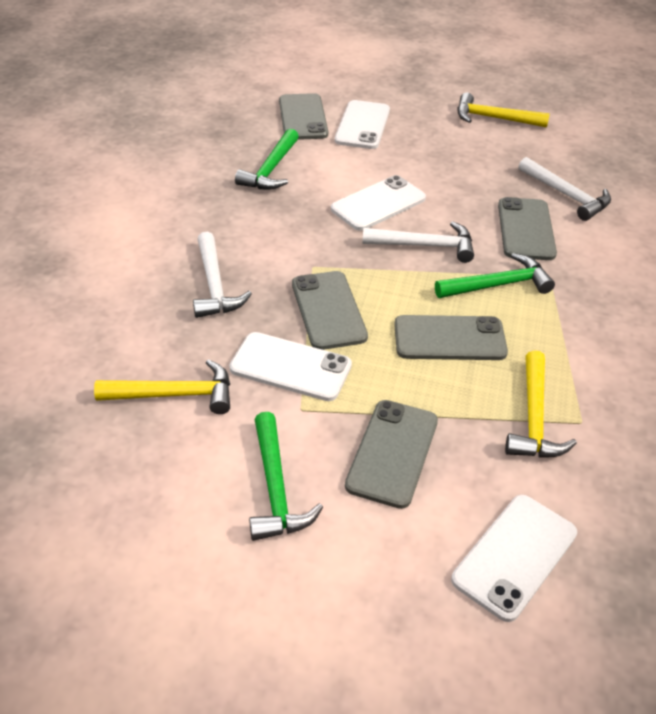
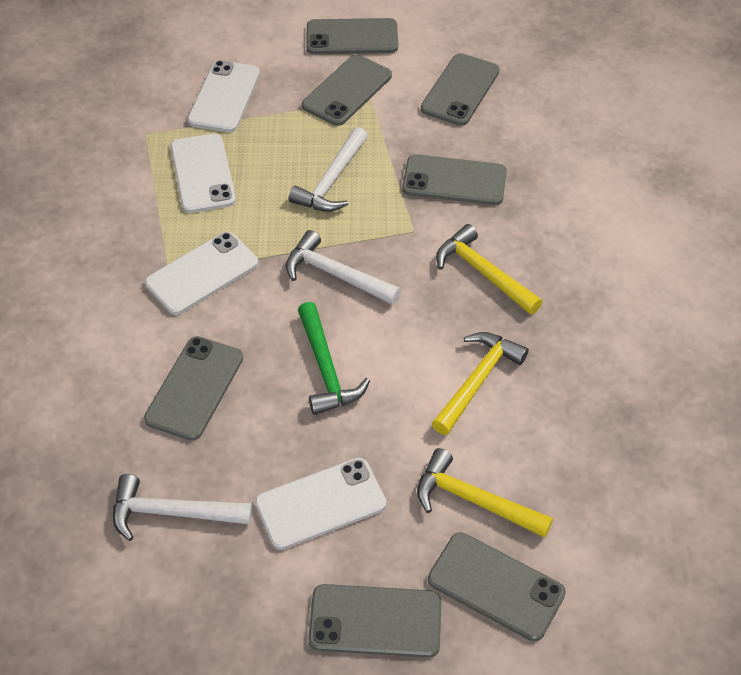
green hammer: 3 -> 1
grey phone: 5 -> 7

